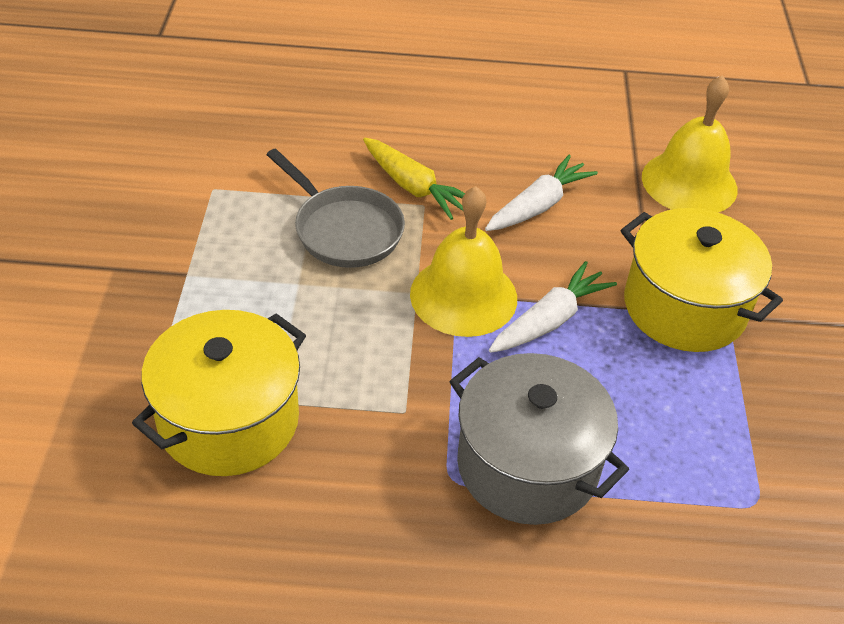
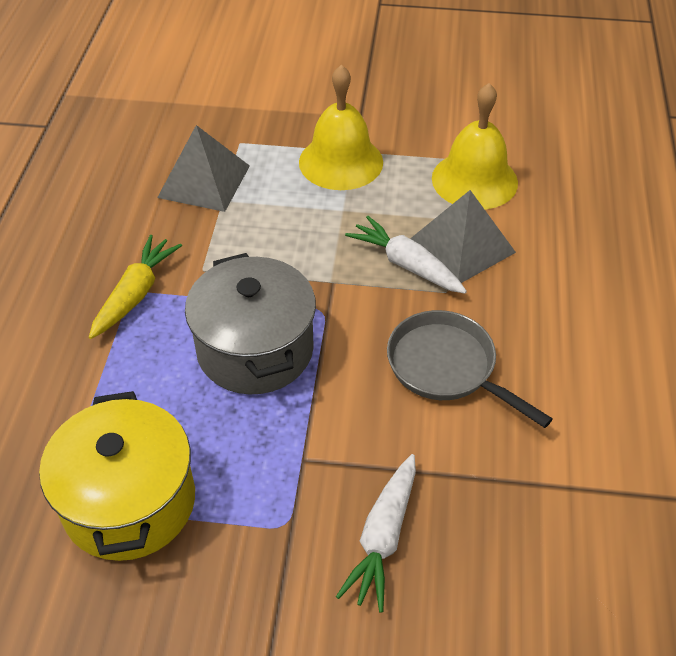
grey pyramid: 0 -> 2
yellow pot: 2 -> 1

